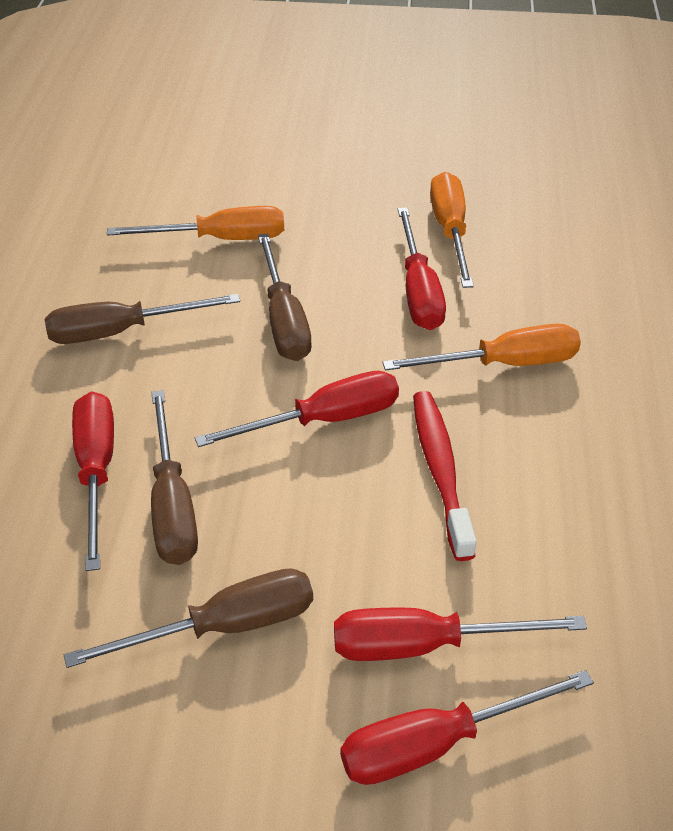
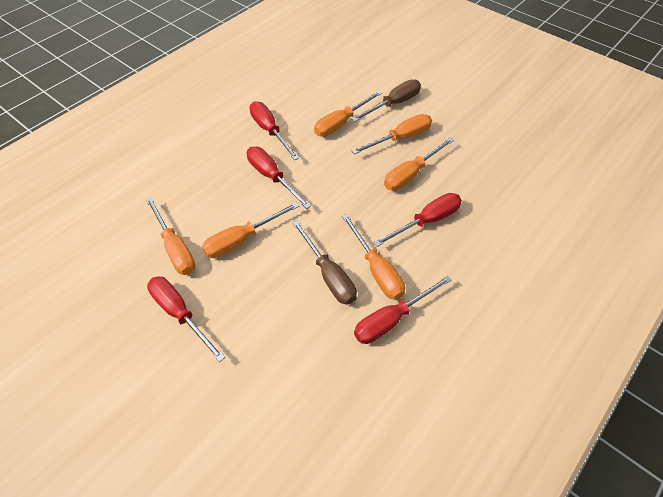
brown screwdriver: 4 -> 2
orange screwdriver: 3 -> 6
red toothbrush: 1 -> 0

